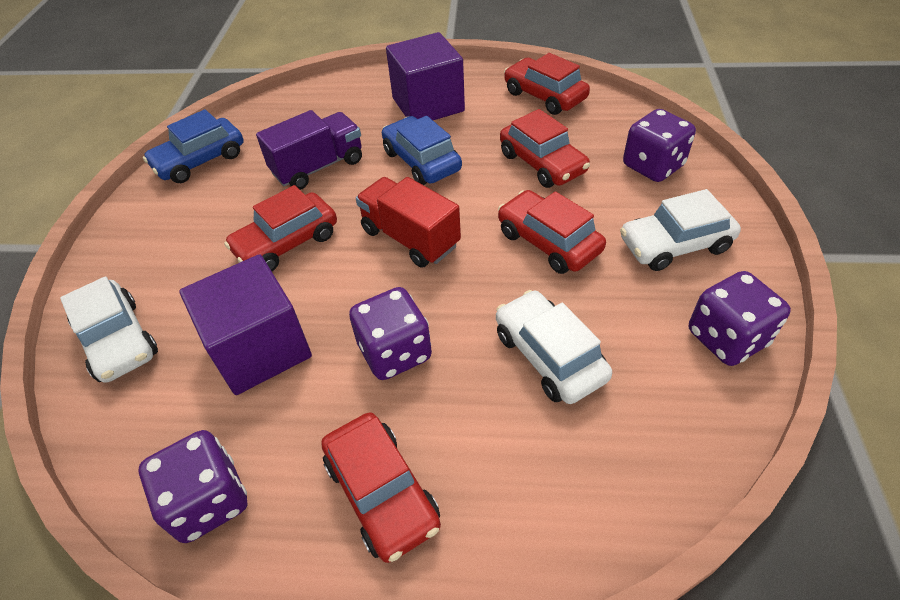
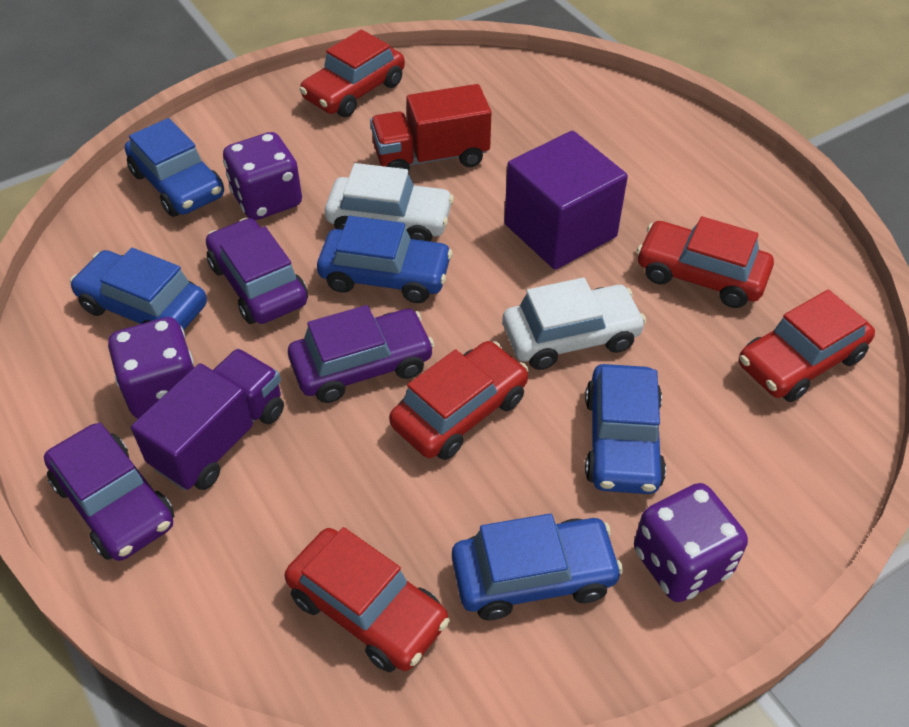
blue car: 2 -> 5
purple car: 0 -> 3
purple cube: 2 -> 1
purple dice: 4 -> 3
white car: 3 -> 2

